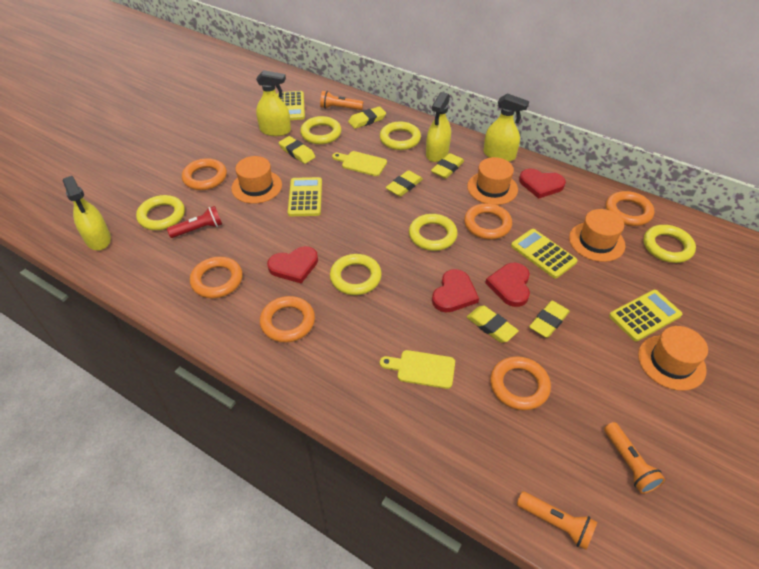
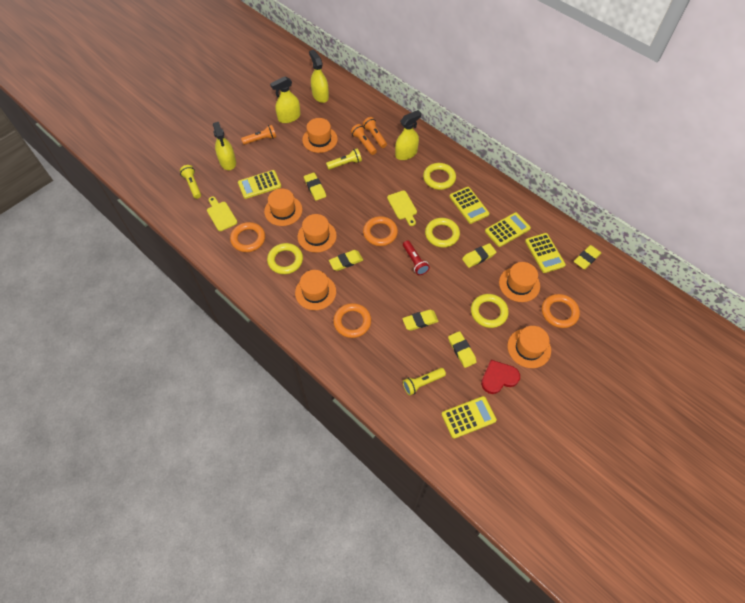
orange hat: 4 -> 6
orange ring: 6 -> 4
red heart: 4 -> 1
yellow calculator: 4 -> 5
yellow flashlight: 0 -> 3
yellow ring: 6 -> 4

